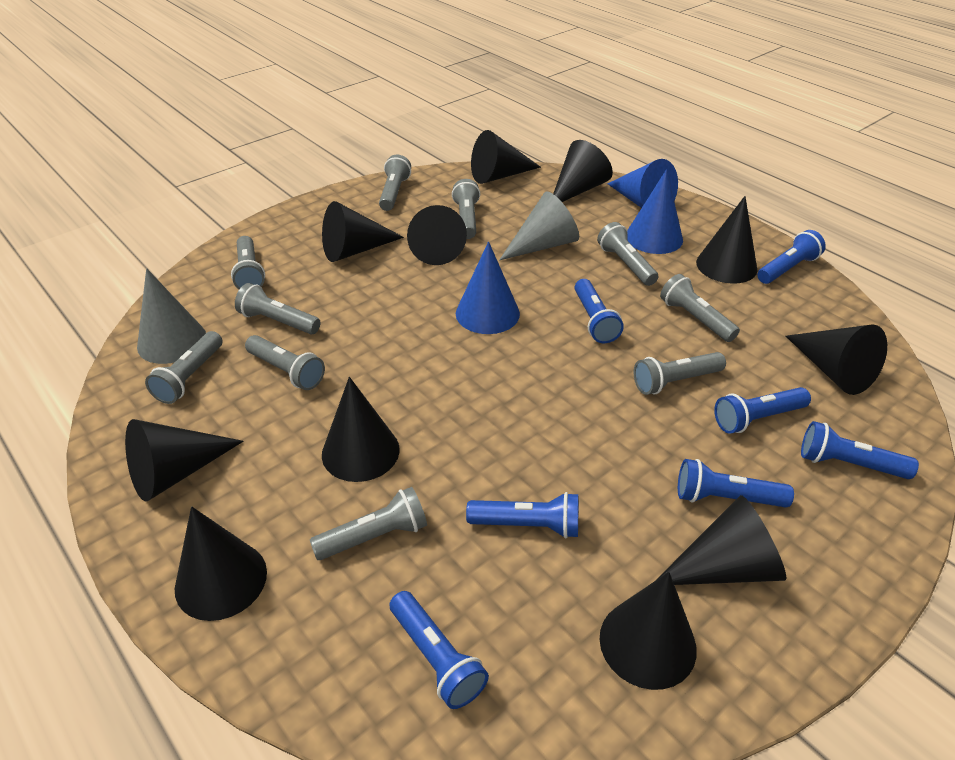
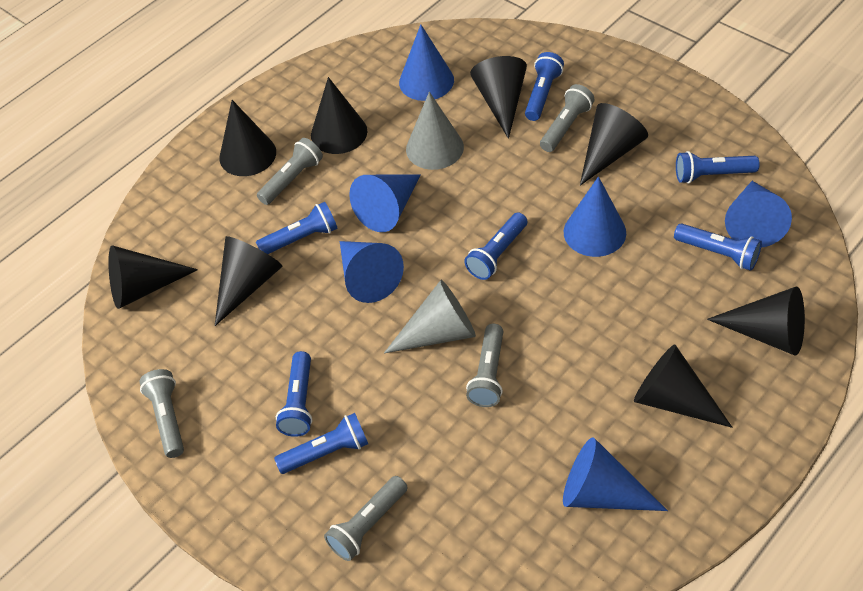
black cone: 11 -> 8
blue cone: 3 -> 6
grey flashlight: 10 -> 5

